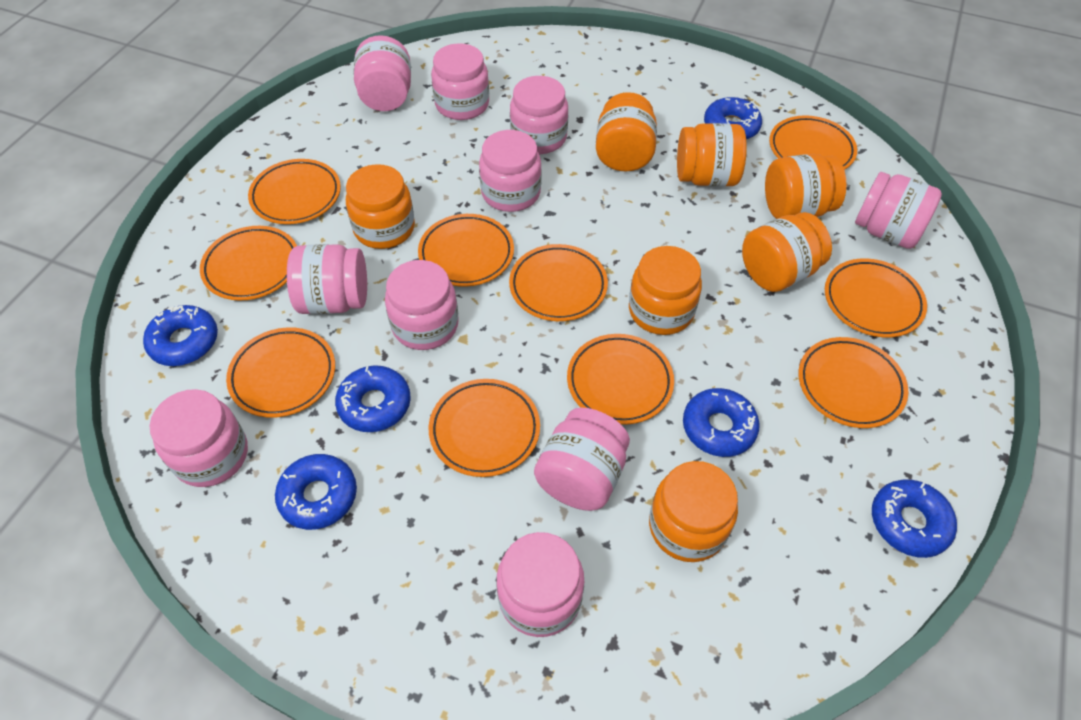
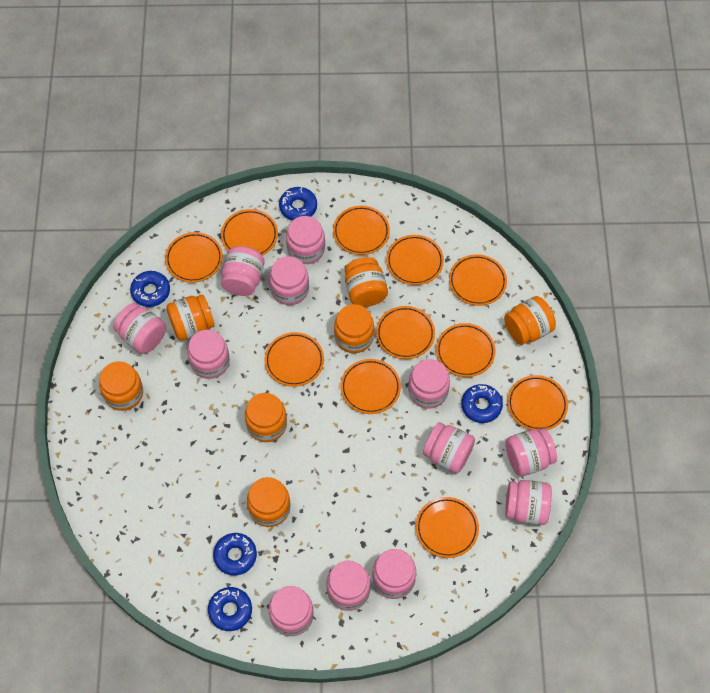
blue donut: 6 -> 5
orange plate: 10 -> 11
pink jar: 10 -> 12

